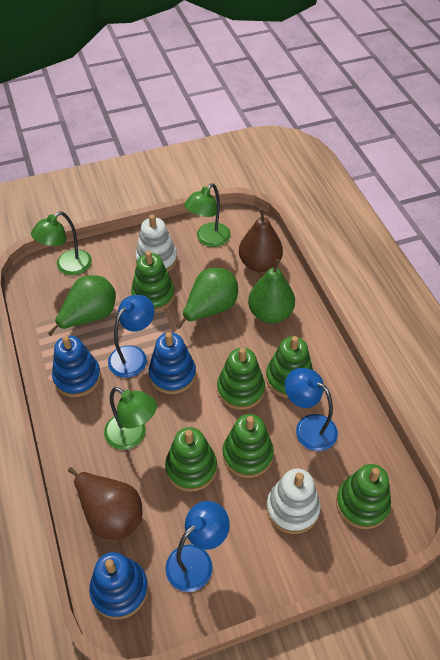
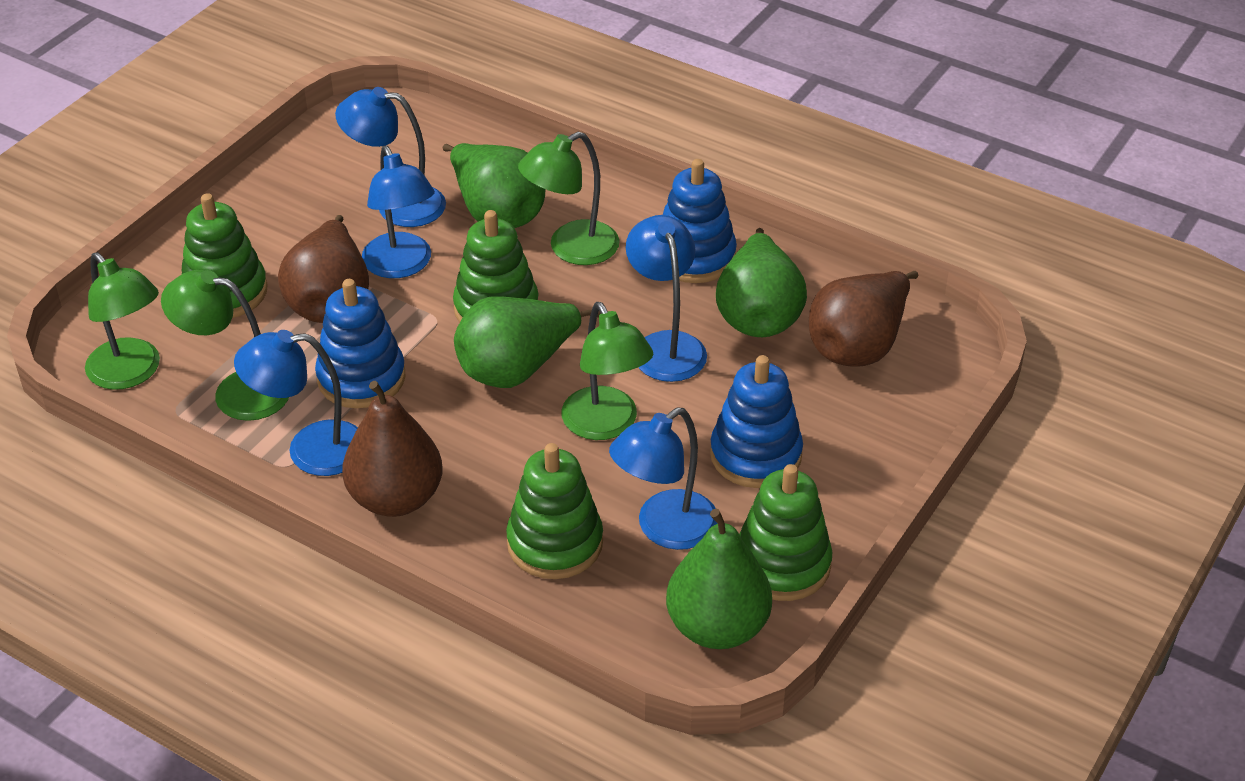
blue lamp: 3 -> 5
brown pear: 2 -> 3
green lamp: 3 -> 4
green pear: 3 -> 4
green stacking toy: 6 -> 4
white stacking toy: 2 -> 0

